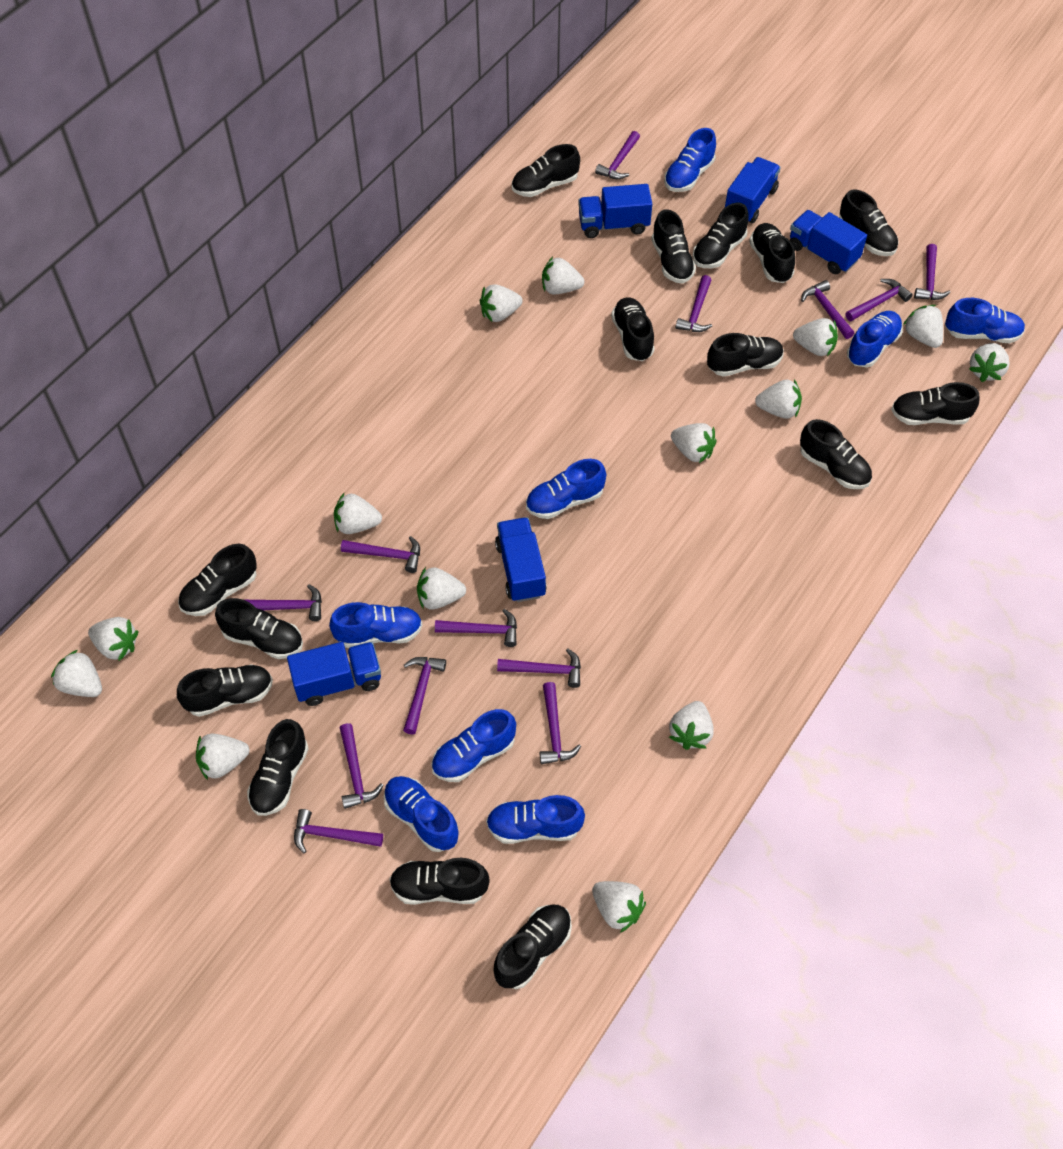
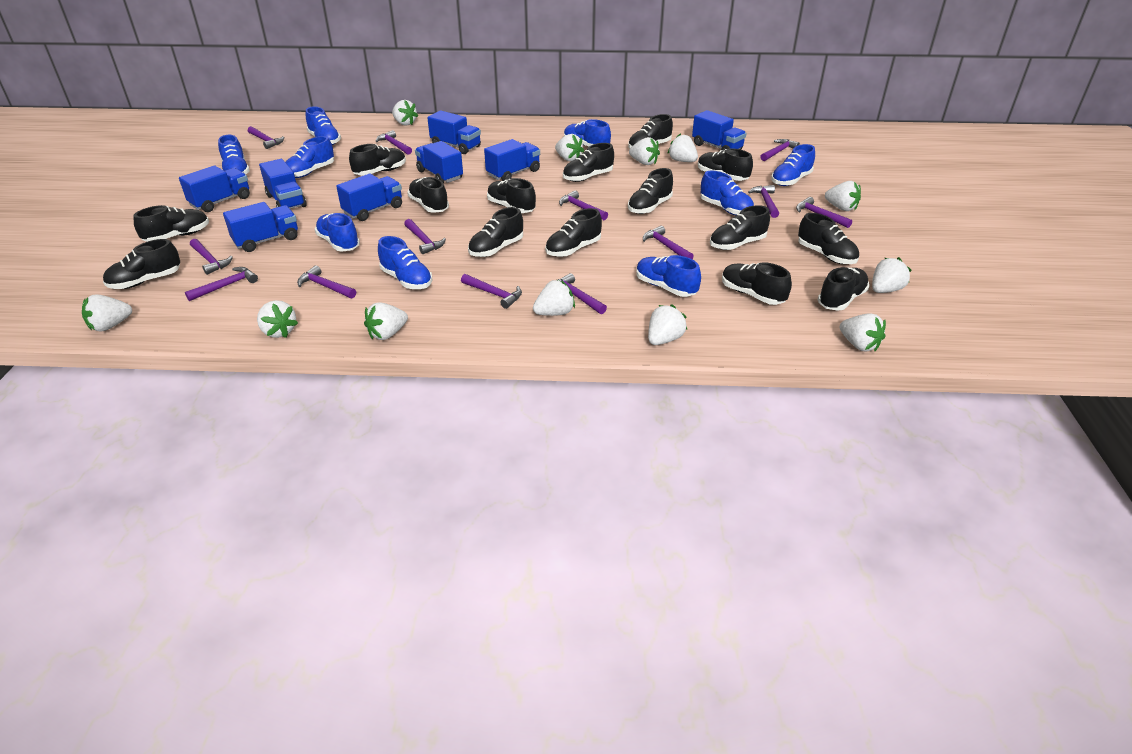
blue shoe: 8 -> 9
blue truck: 5 -> 8
white strawberry: 14 -> 12

